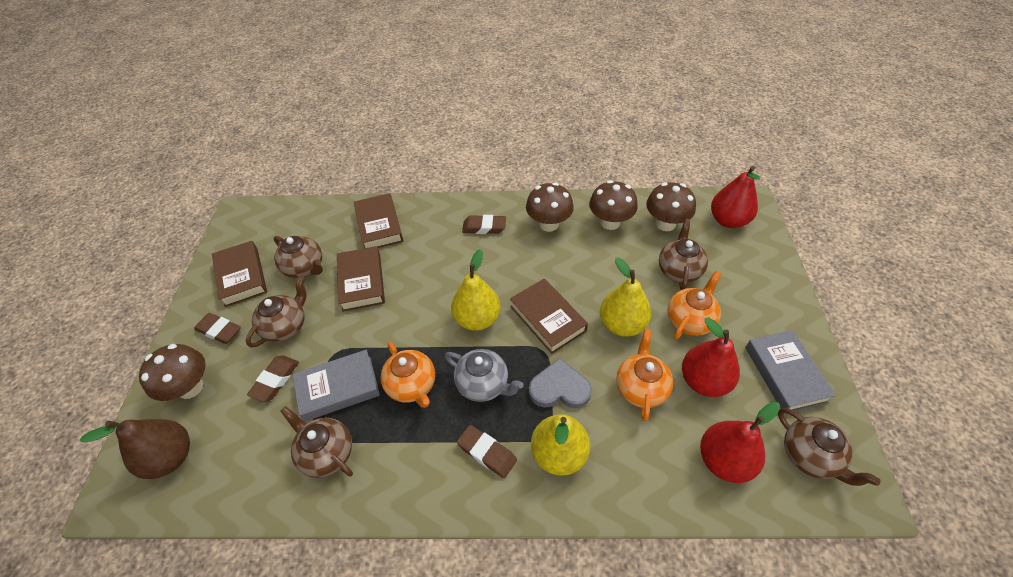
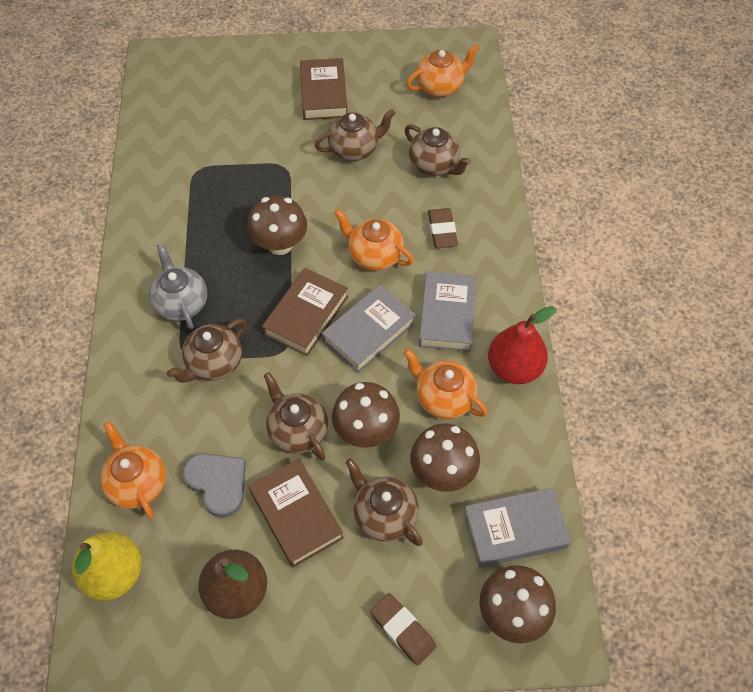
brown book: 4 -> 3
brown eraser: 4 -> 2
grey book: 2 -> 3
orange teapot: 3 -> 4
red pear: 3 -> 1
yellow pear: 3 -> 1

